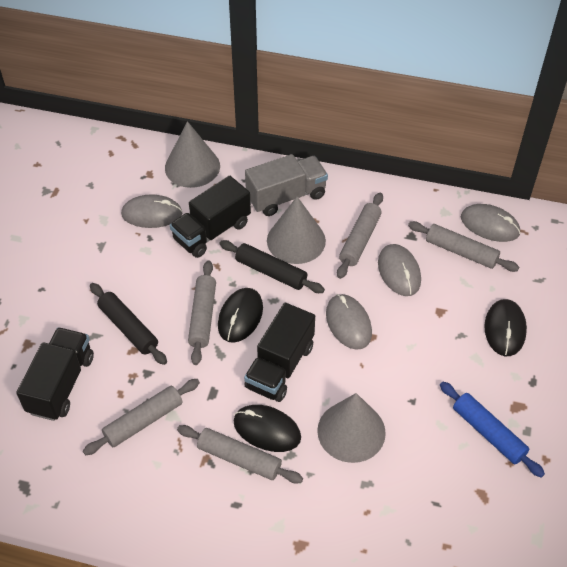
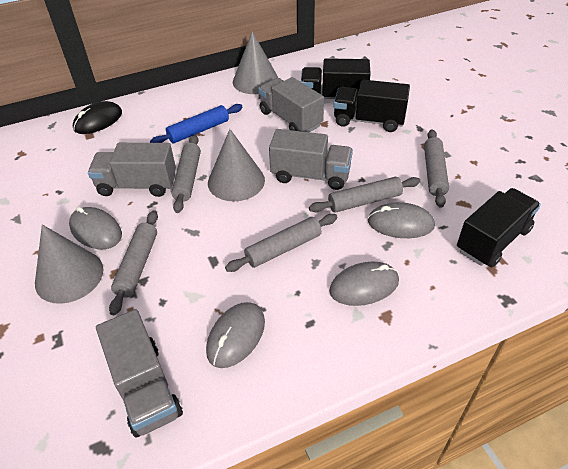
black mouse: 3 -> 1
black rolling pin: 2 -> 0
grey truck: 1 -> 4

